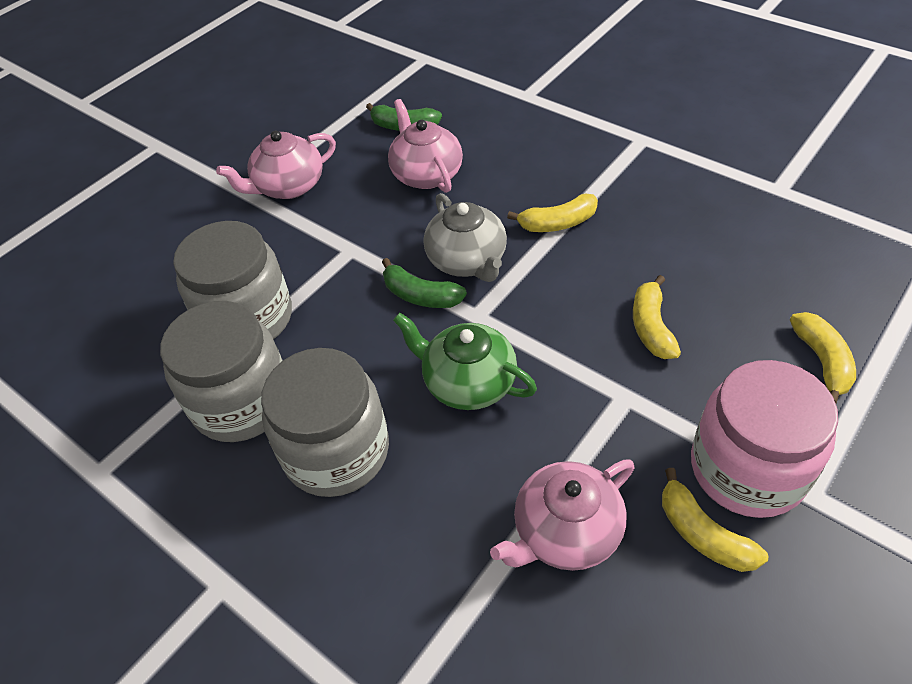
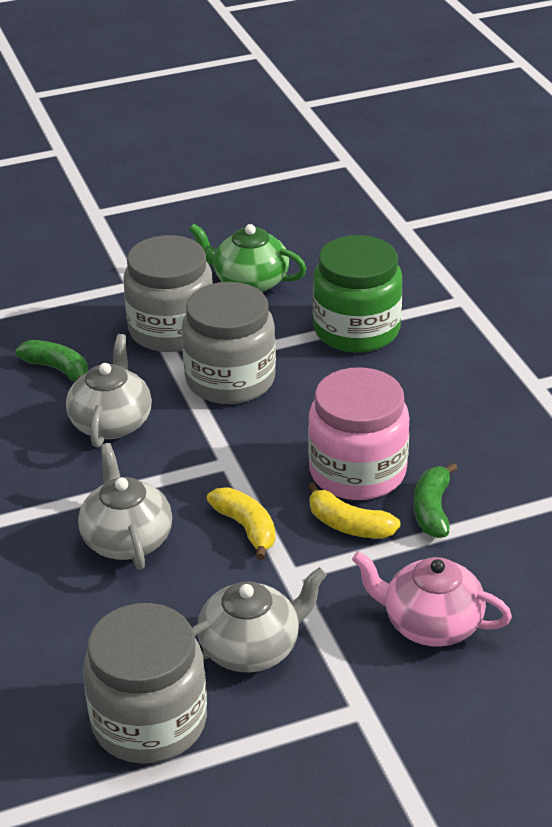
green jar: 0 -> 1
grey teapot: 1 -> 3
pink teapot: 3 -> 1
yellow banana: 4 -> 2

